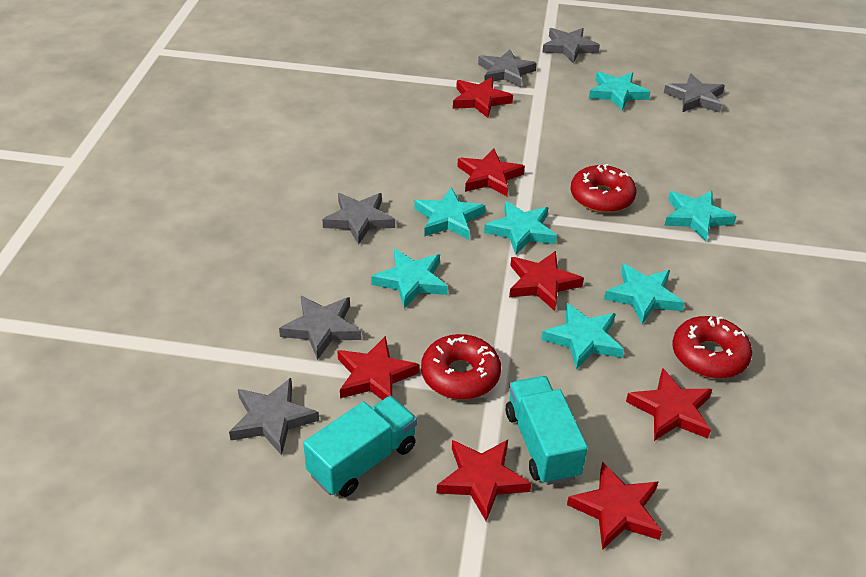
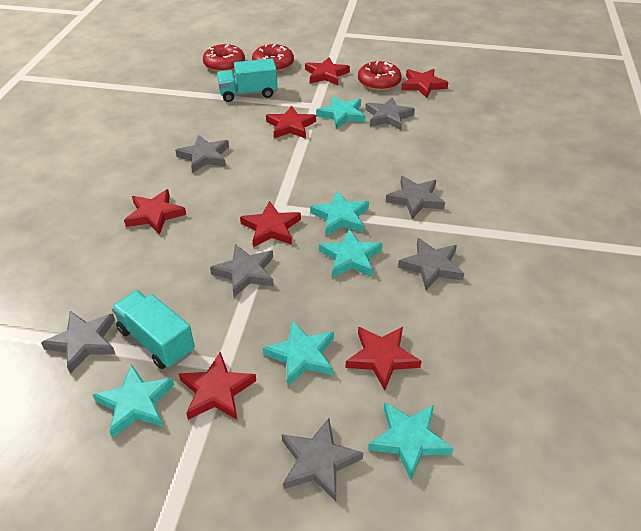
grey star: 6 -> 7
turquoise star: 7 -> 6

